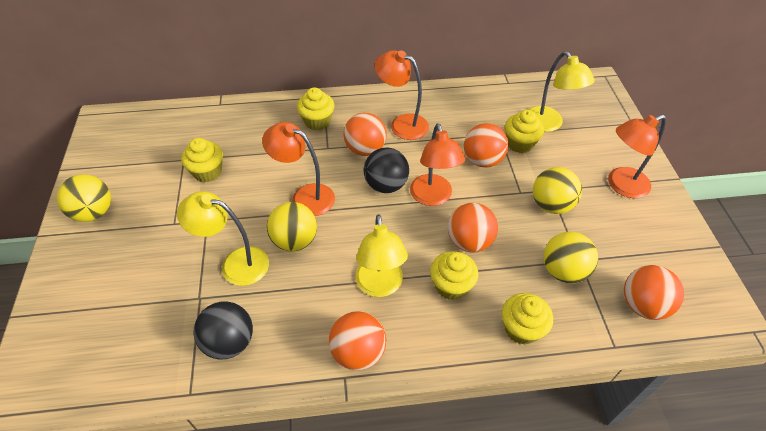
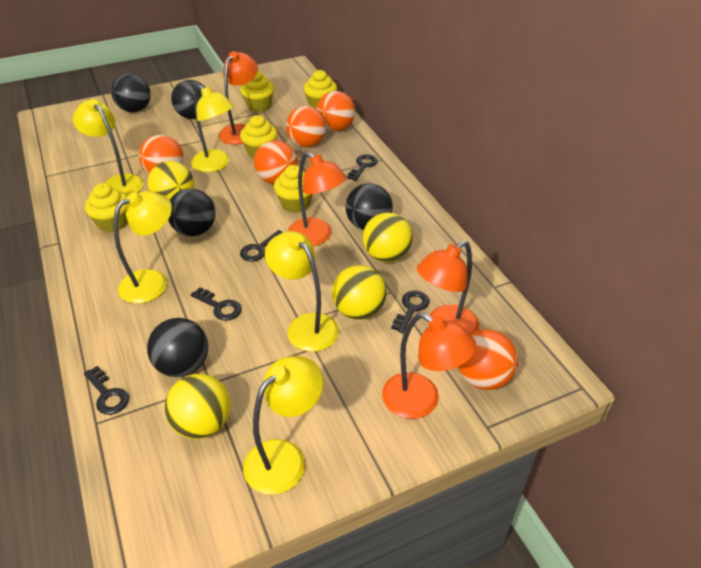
black ball: 2 -> 5
black key: 0 -> 5
yellow lamp: 3 -> 5

